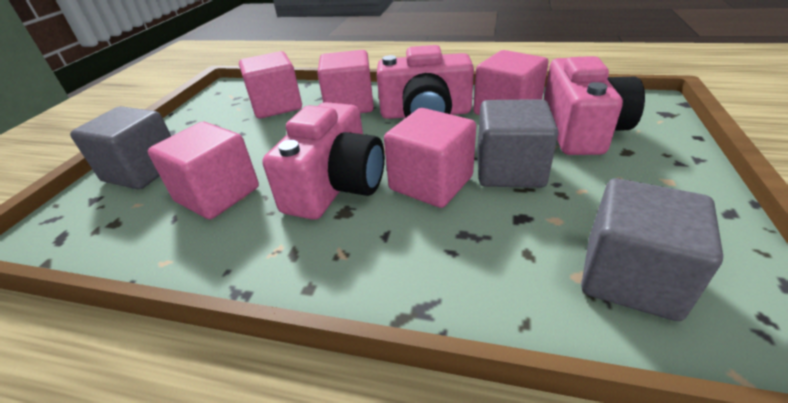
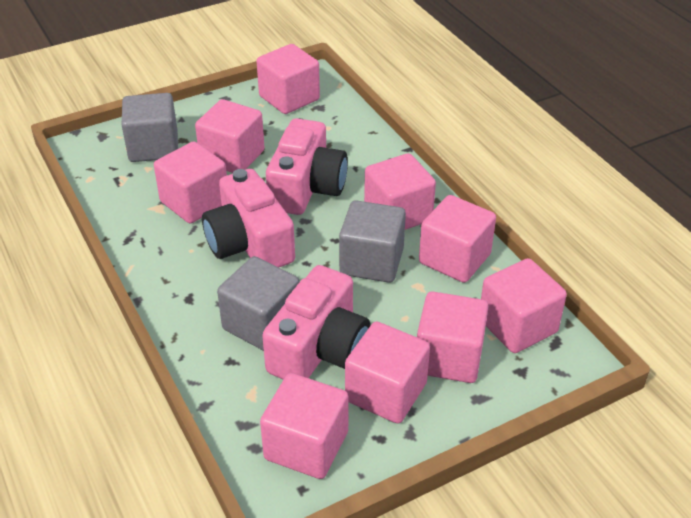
pink cube: 5 -> 9

